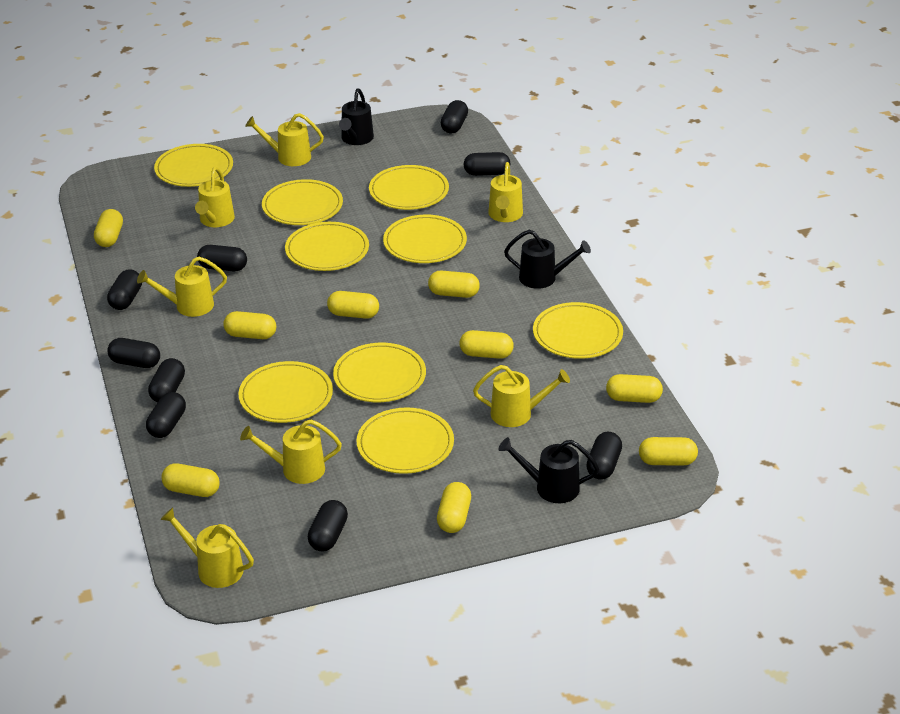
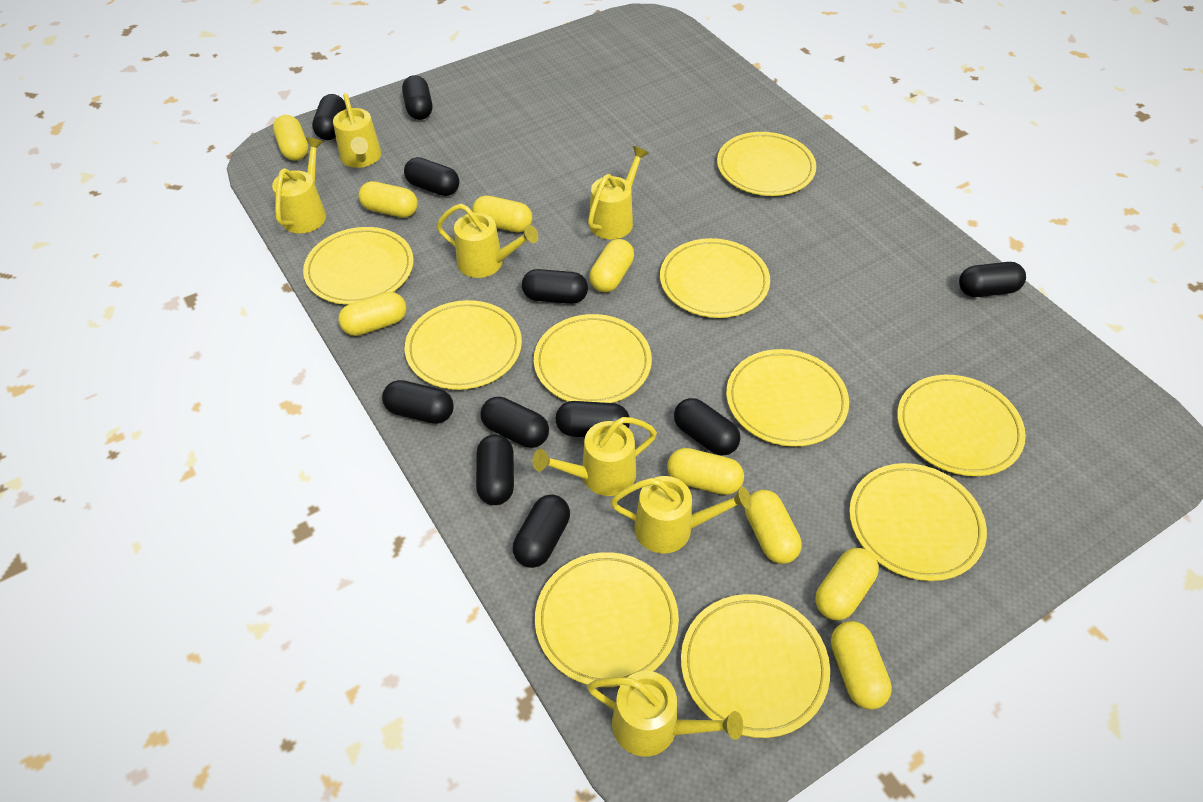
black capsule: 9 -> 11
black watering can: 3 -> 0
yellow plate: 9 -> 10

